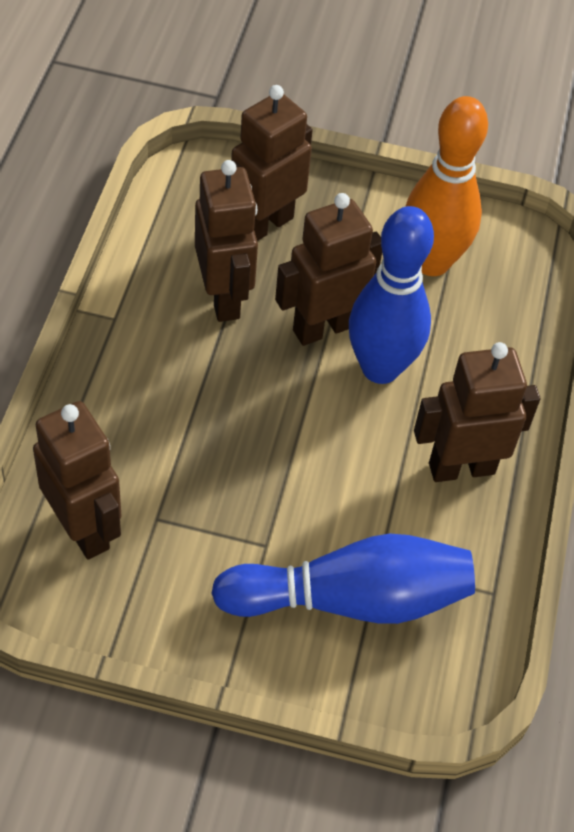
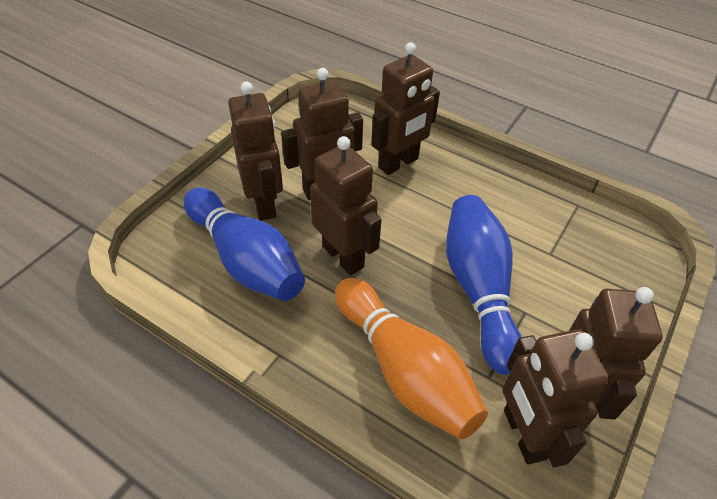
brown robot: 5 -> 6

